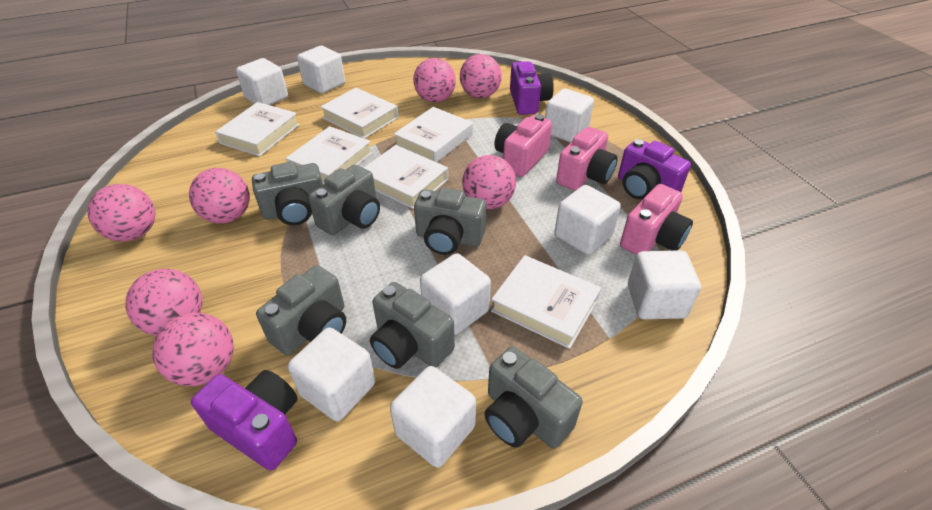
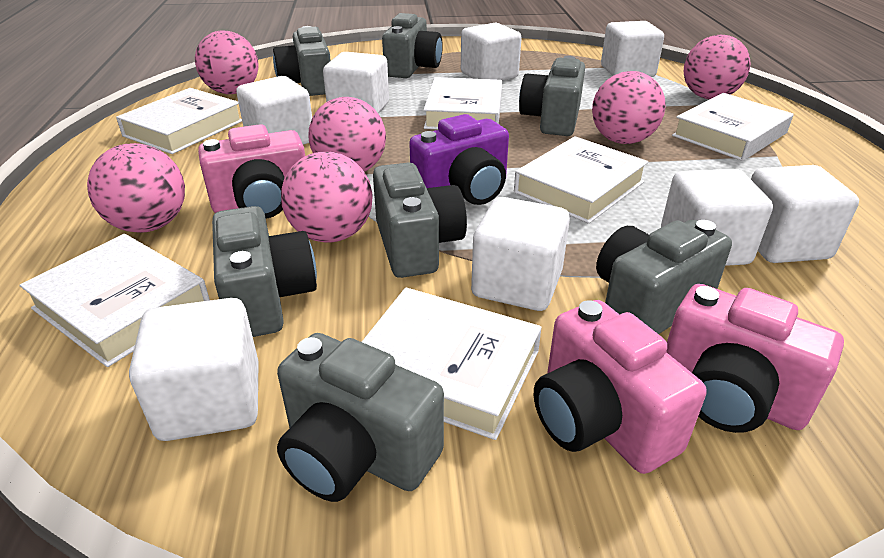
grey camera: 6 -> 7
pink ball: 7 -> 6
purple camera: 3 -> 1

